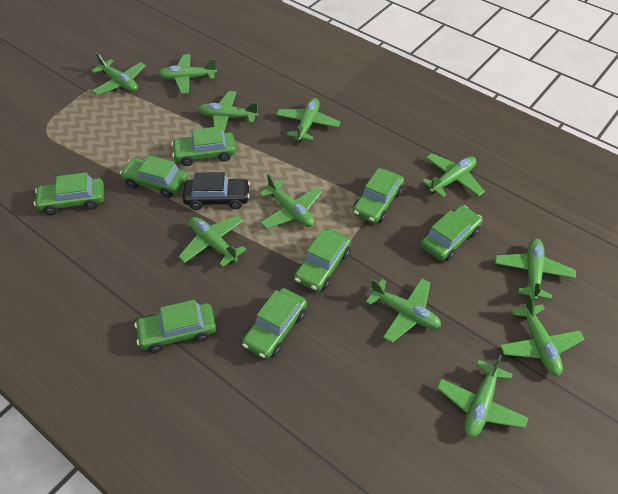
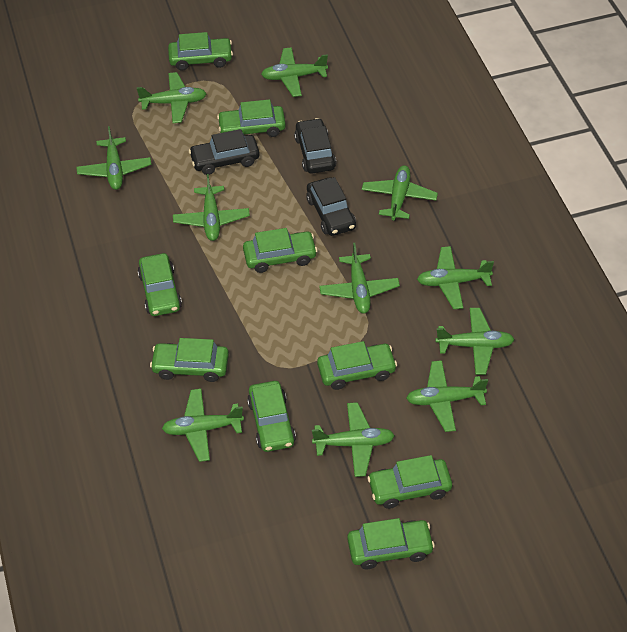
black car: 1 -> 3
green car: 8 -> 9

